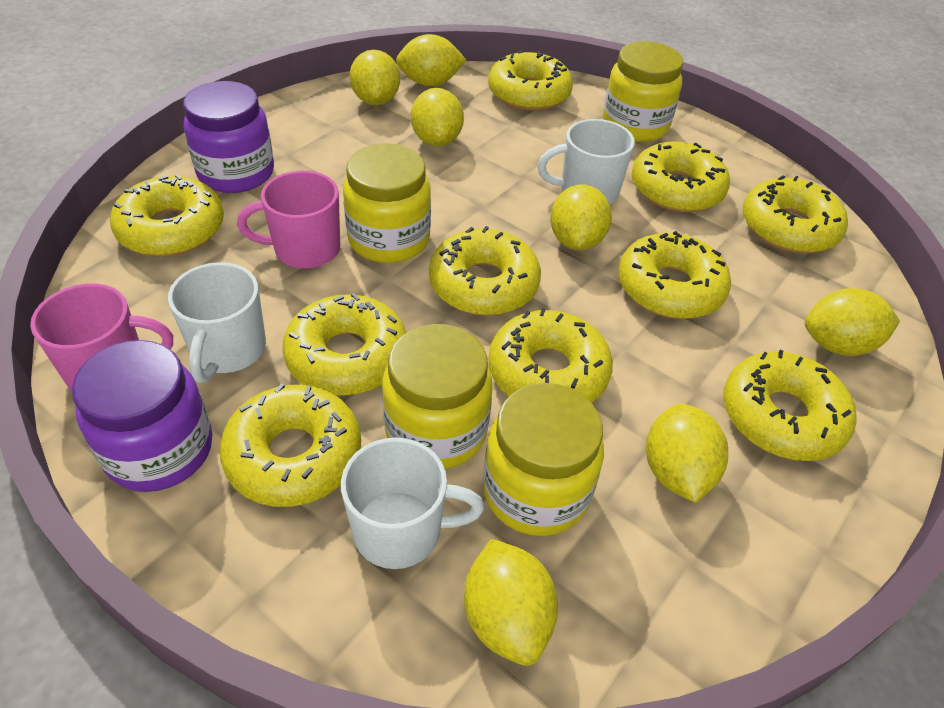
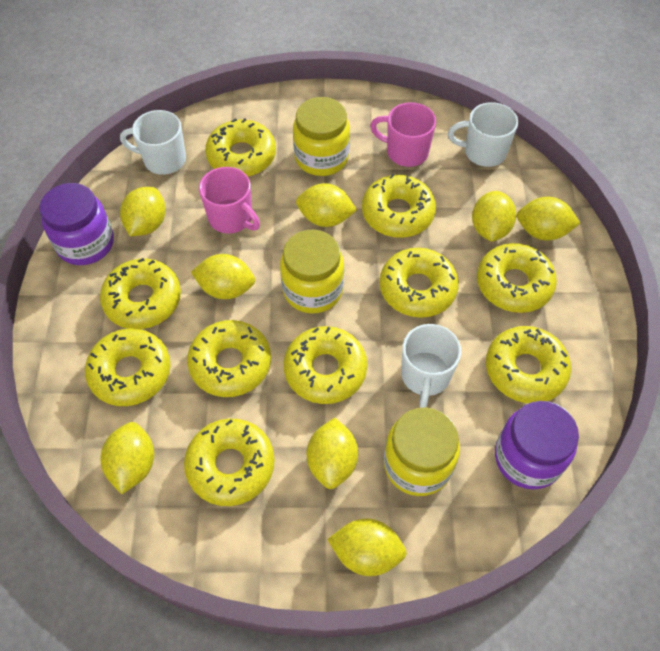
yellow jar: 4 -> 3
yellow lemon: 7 -> 8

